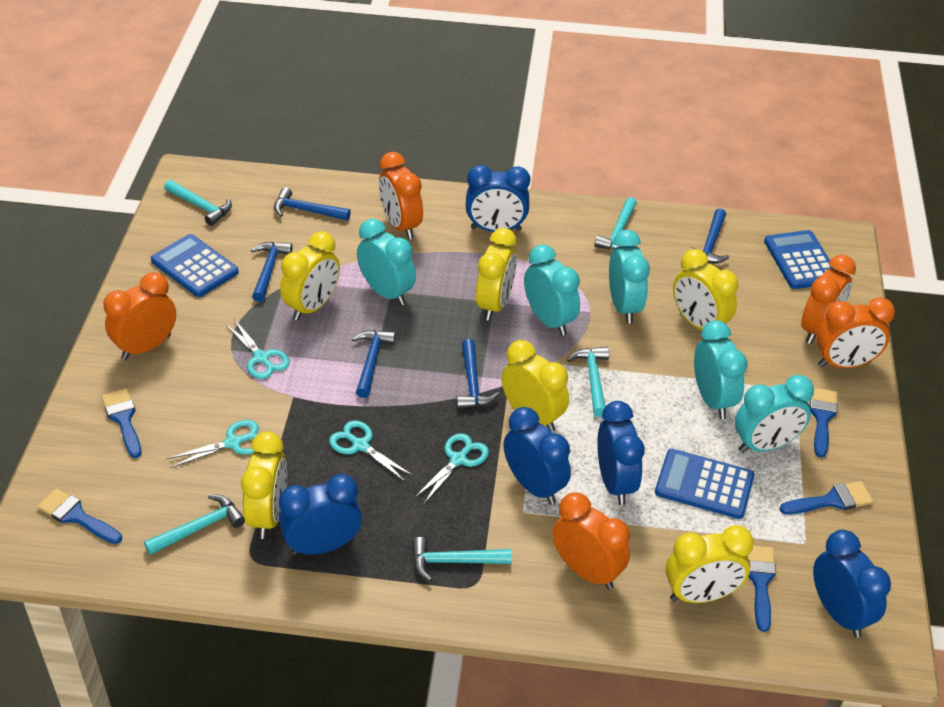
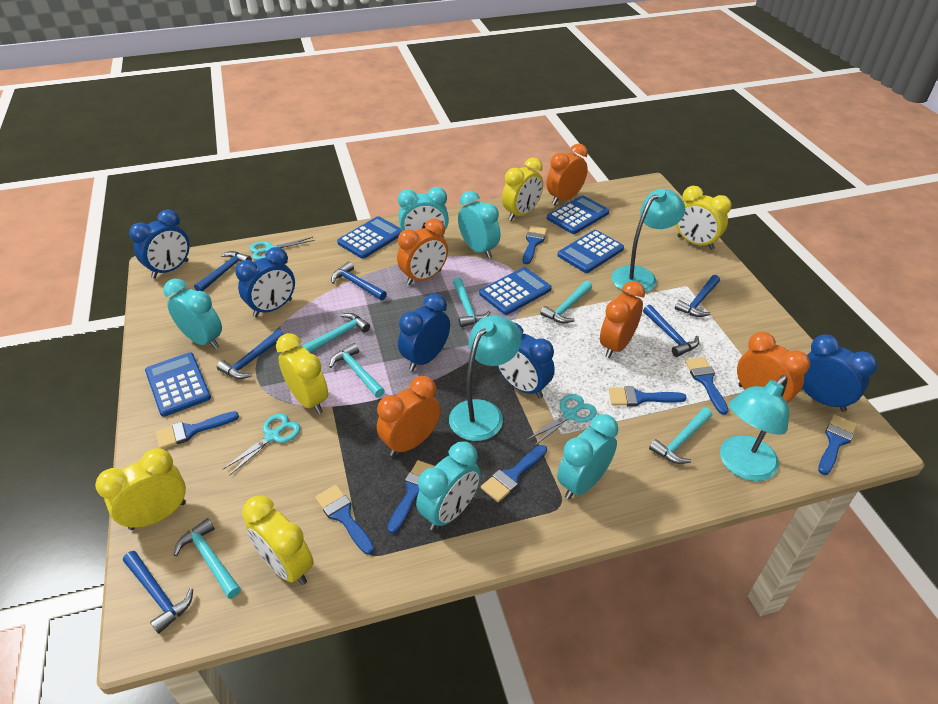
blue brush: 5 -> 8
blue calculator: 3 -> 5
blue hammer: 5 -> 6
turquoise hammer: 5 -> 6
turquoise lamp: 0 -> 3
turquoise scissors: 4 -> 3
yellow clock: 6 -> 5

